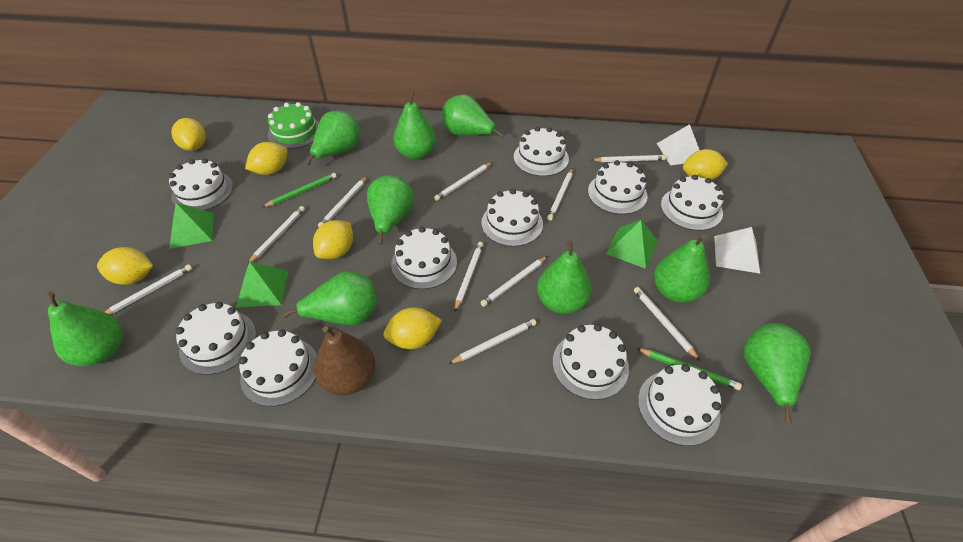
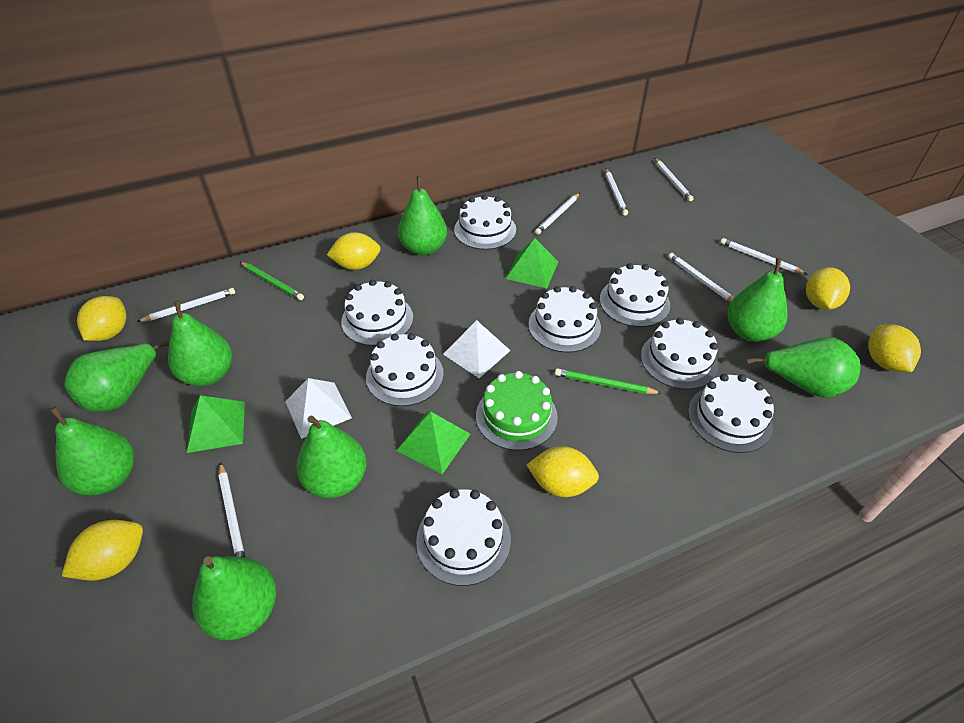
brown pear: 1 -> 0
green pear: 9 -> 8
white cake: 10 -> 8
white pencil: 10 -> 7

